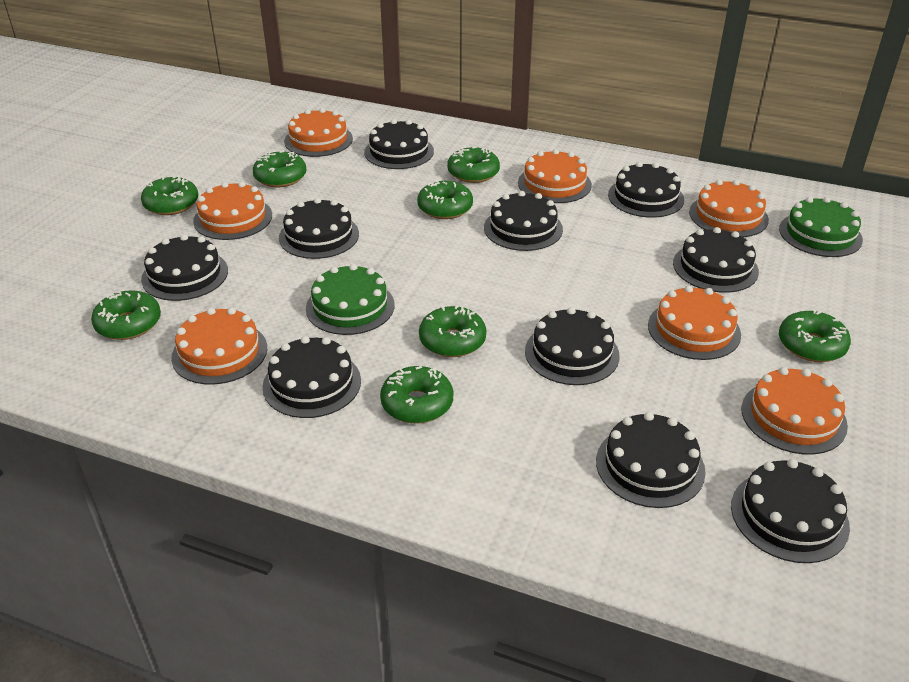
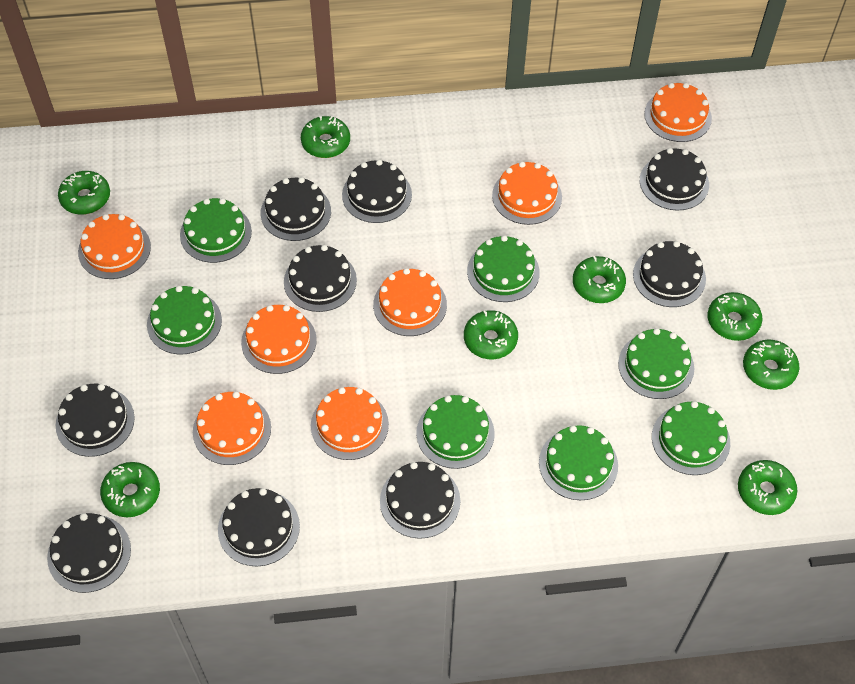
black cake: 10 -> 9
green cake: 2 -> 7

